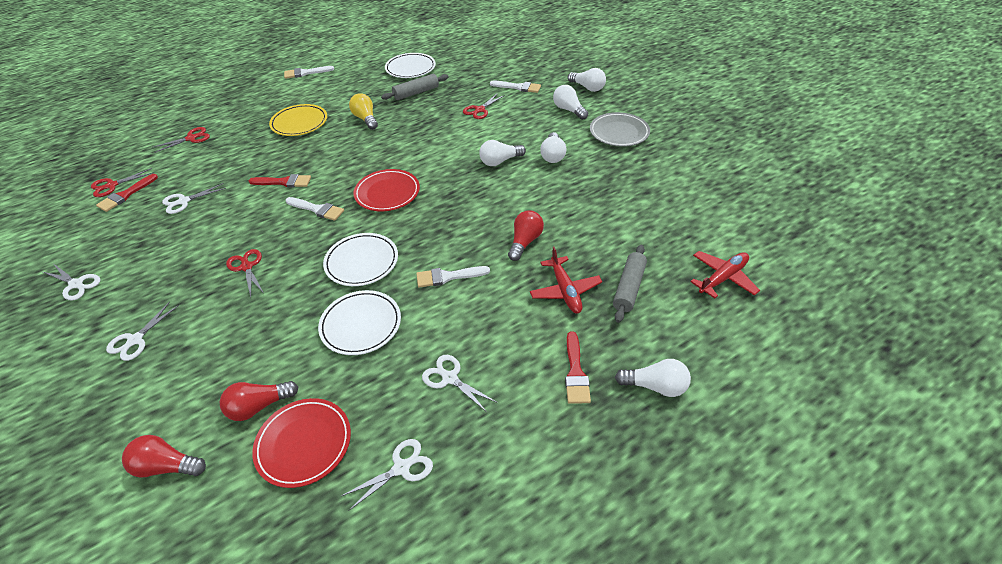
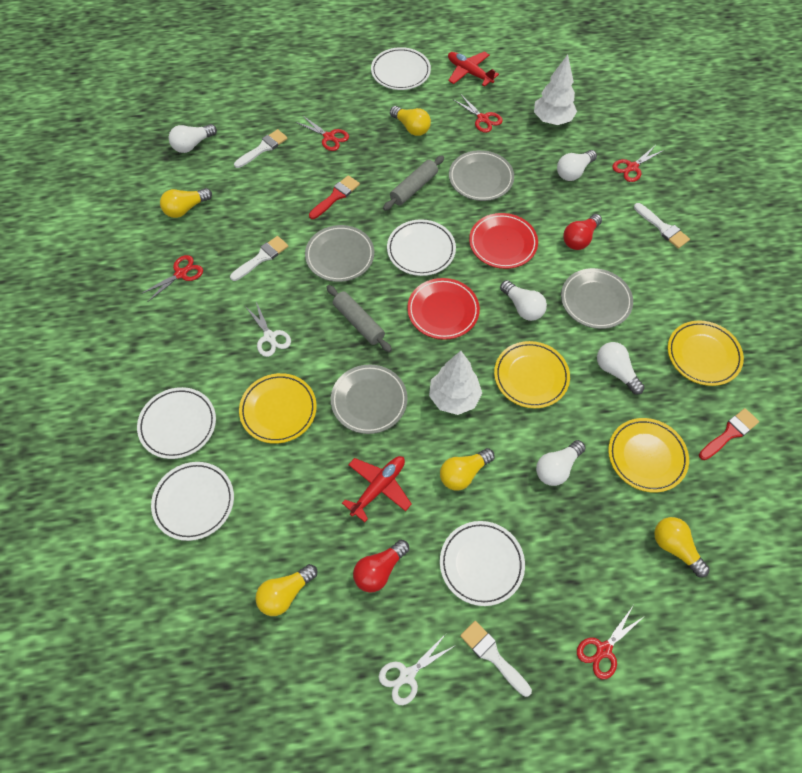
grey plate: 1 -> 4
red brush: 3 -> 2
red light bulb: 3 -> 2
red scissors: 4 -> 5
white plate: 3 -> 5
white scissors: 5 -> 2
white tree: 0 -> 2
yellow light bulb: 1 -> 5
yellow plate: 1 -> 4

